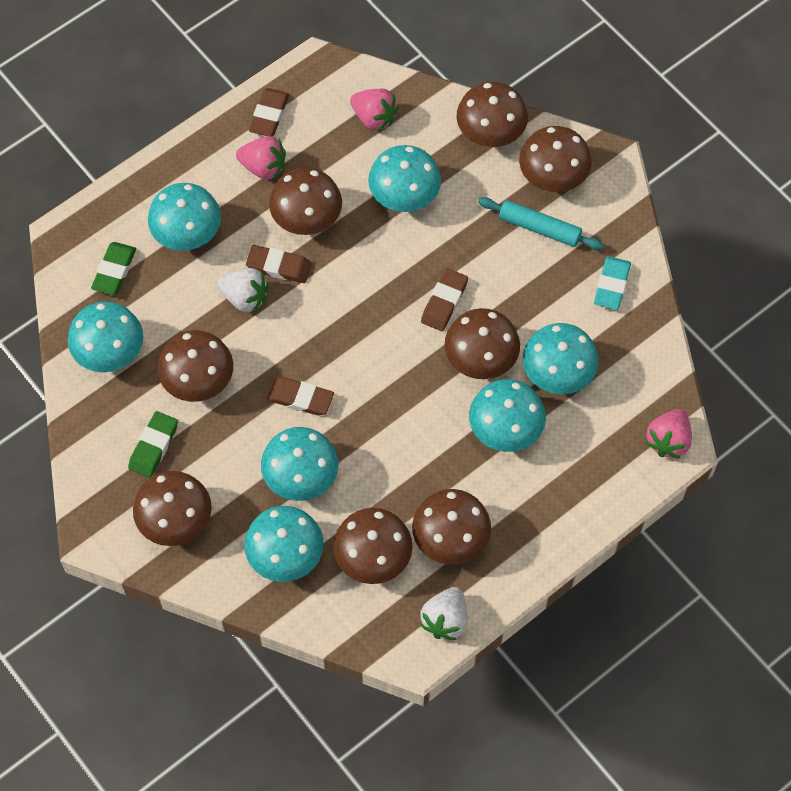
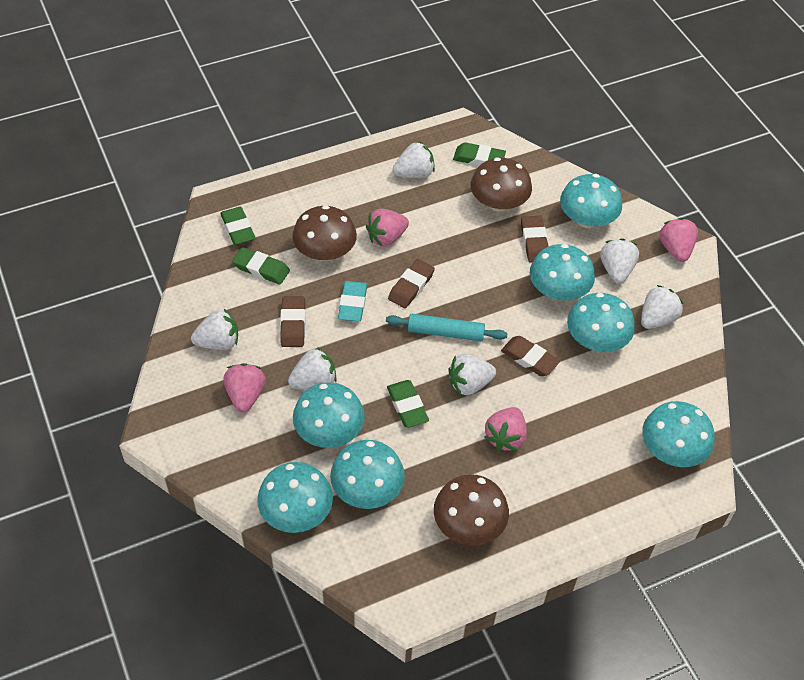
brown mushroom: 8 -> 3
green eraser: 2 -> 4
pink strawberry: 3 -> 4
white strawberry: 2 -> 6

